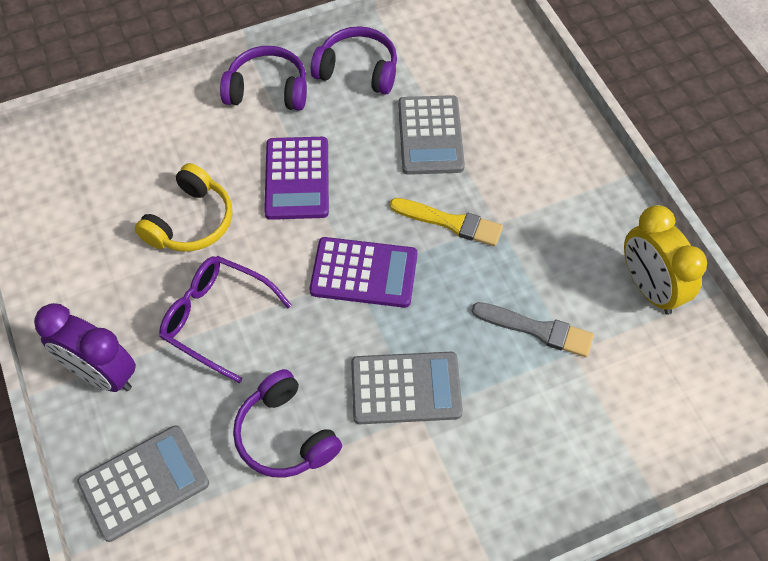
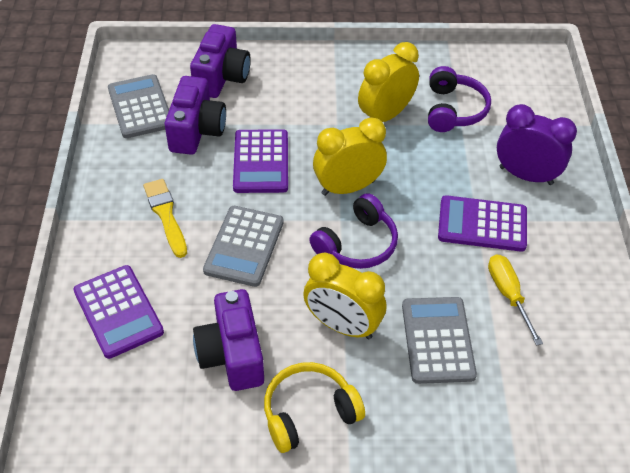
grey brush: 1 -> 0
purple calculator: 2 -> 3
purple camera: 0 -> 3
purple glasses: 1 -> 0
purple headphones: 3 -> 2
yellow clock: 1 -> 3
yellow screwdriver: 0 -> 1

